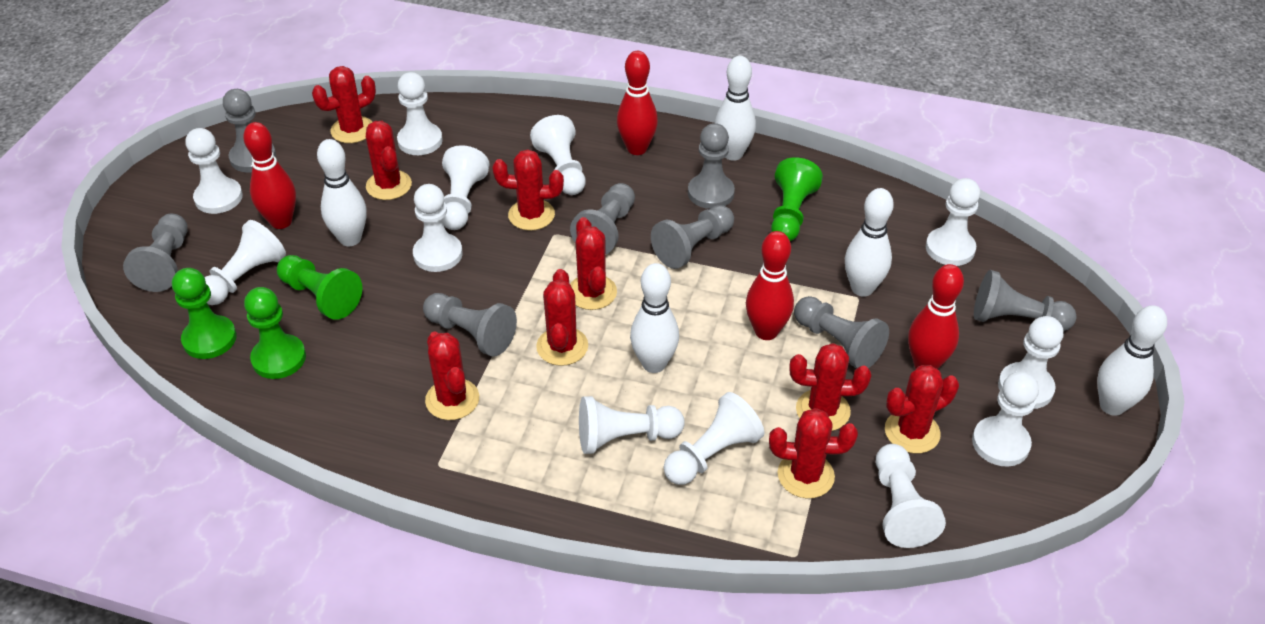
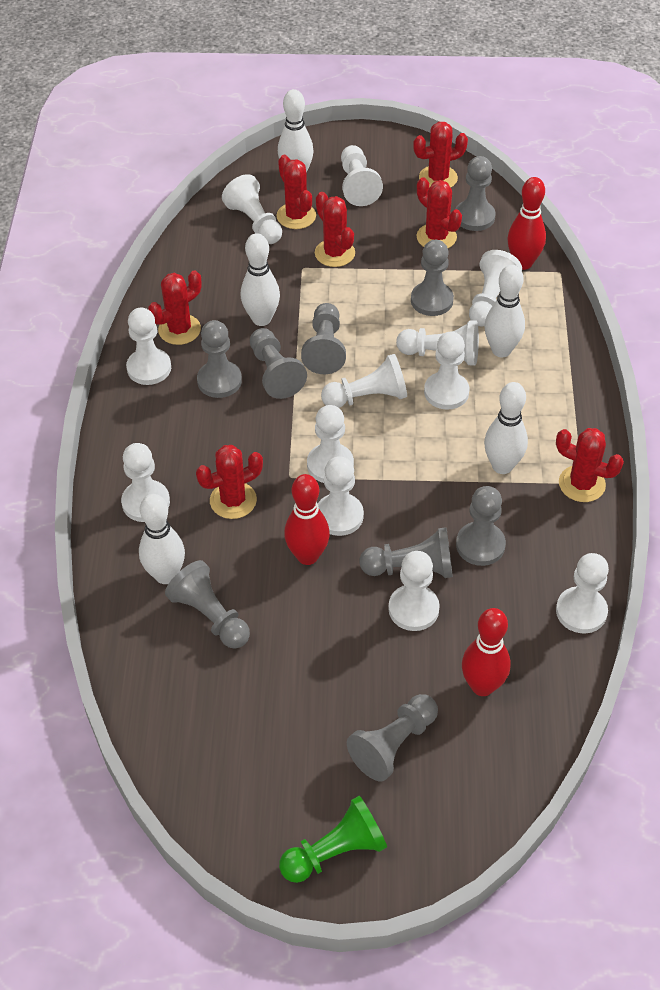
green pawn: 4 -> 1
grey pawn: 8 -> 9
red bowling pin: 4 -> 3
red cactus: 9 -> 7

